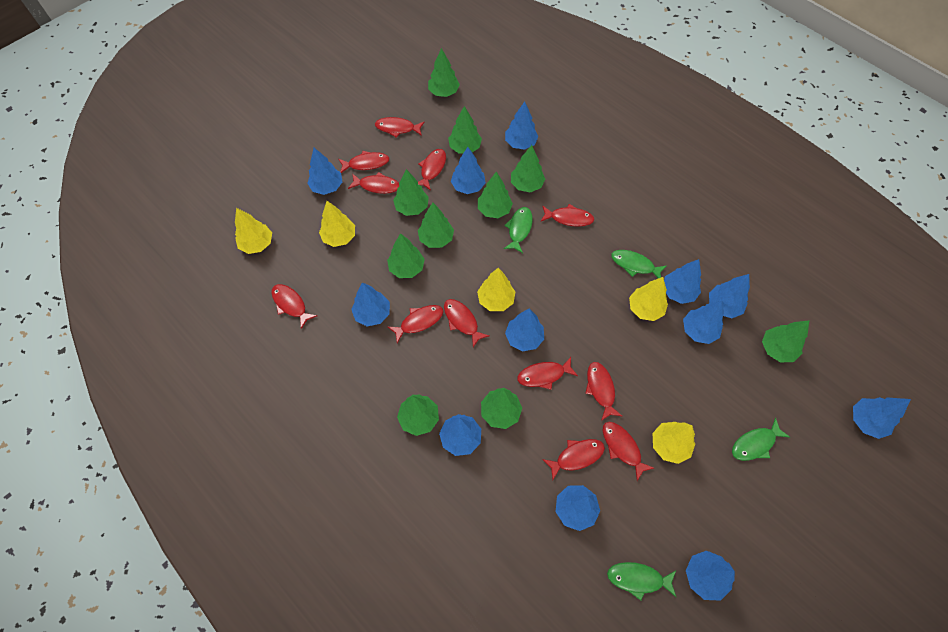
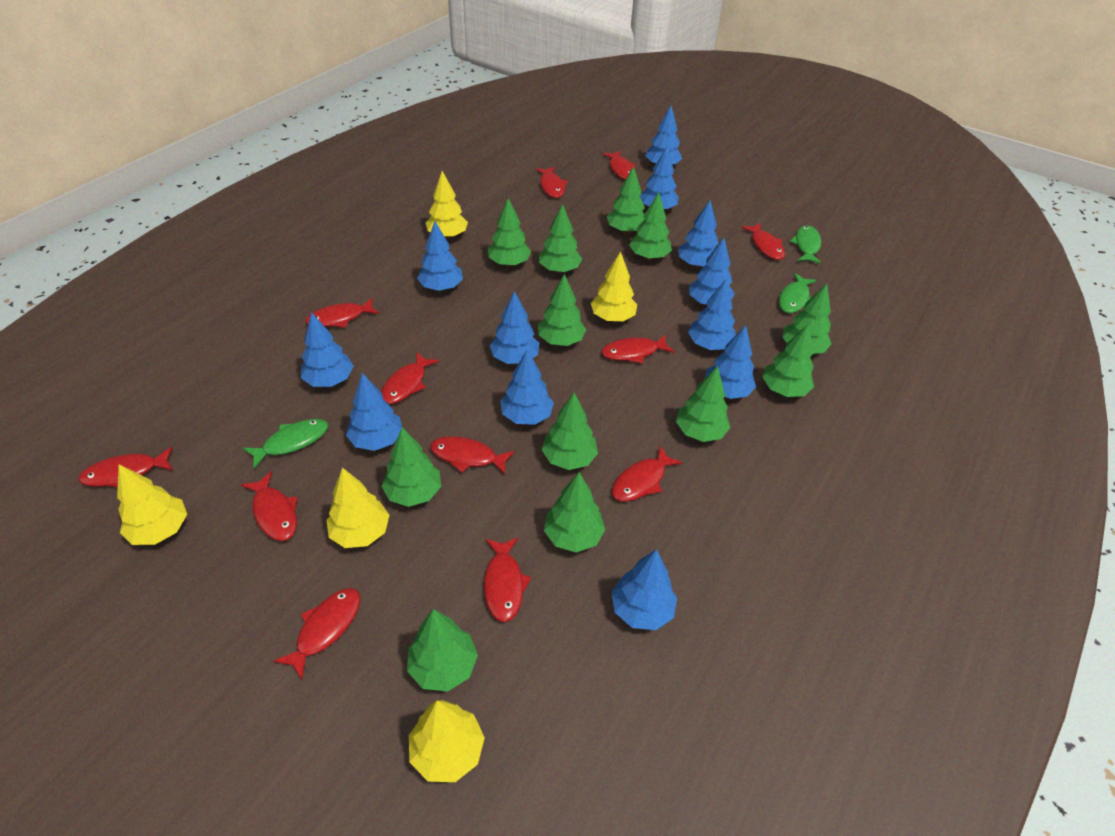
green fish: 4 -> 3
green tree: 10 -> 12

